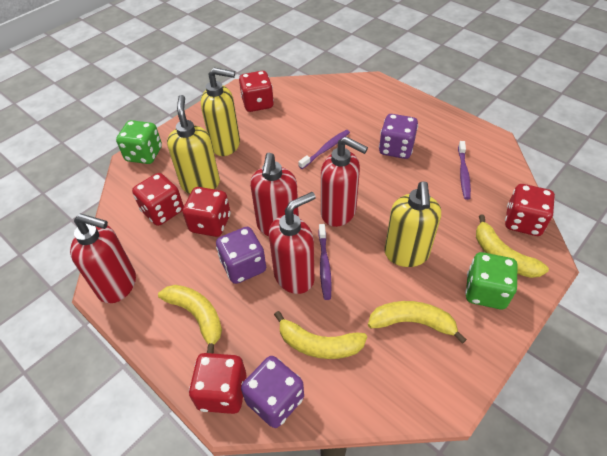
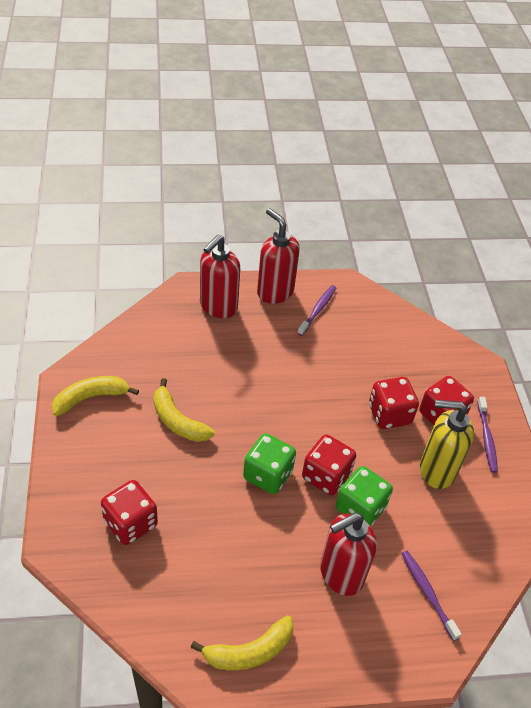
purple dice: 3 -> 0
red dice: 5 -> 4
red soap dispenser: 4 -> 3
yellow banana: 4 -> 3
yellow soap dispenser: 3 -> 1

